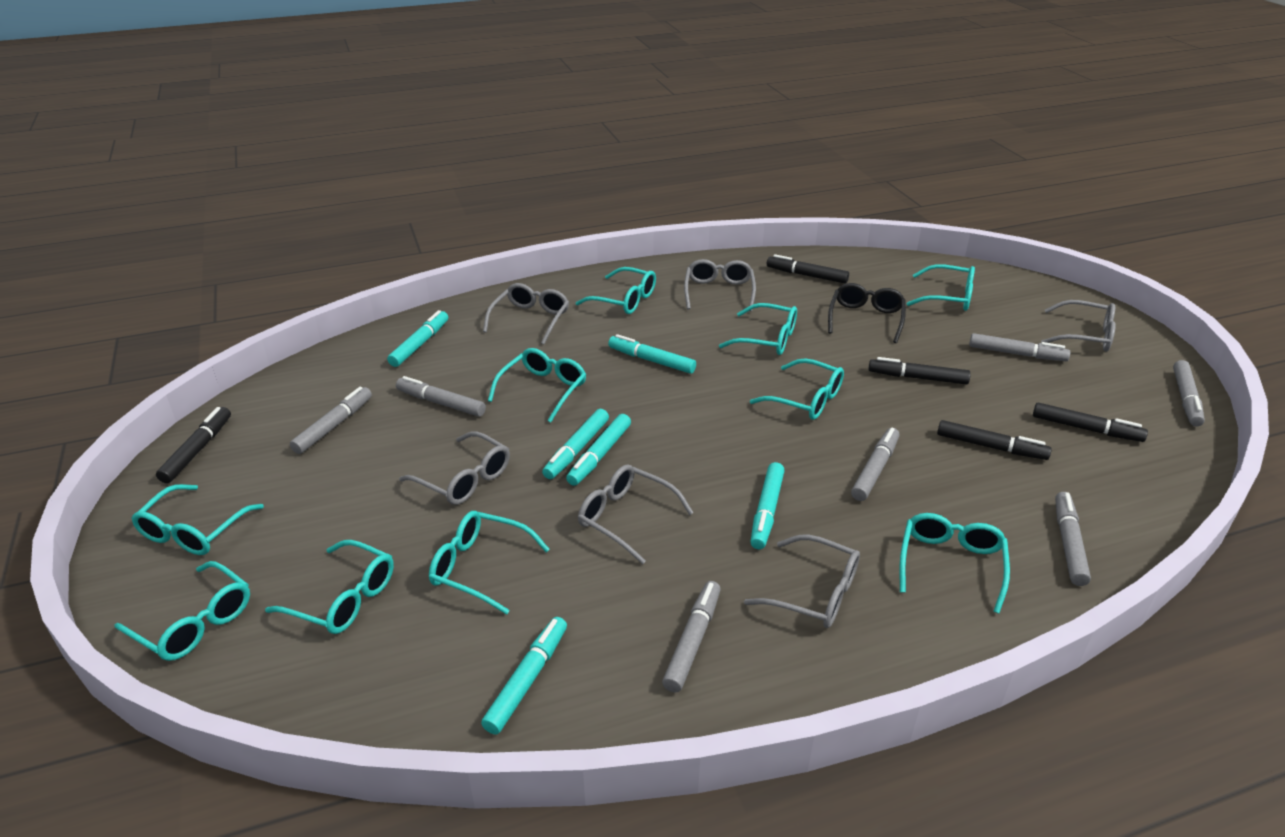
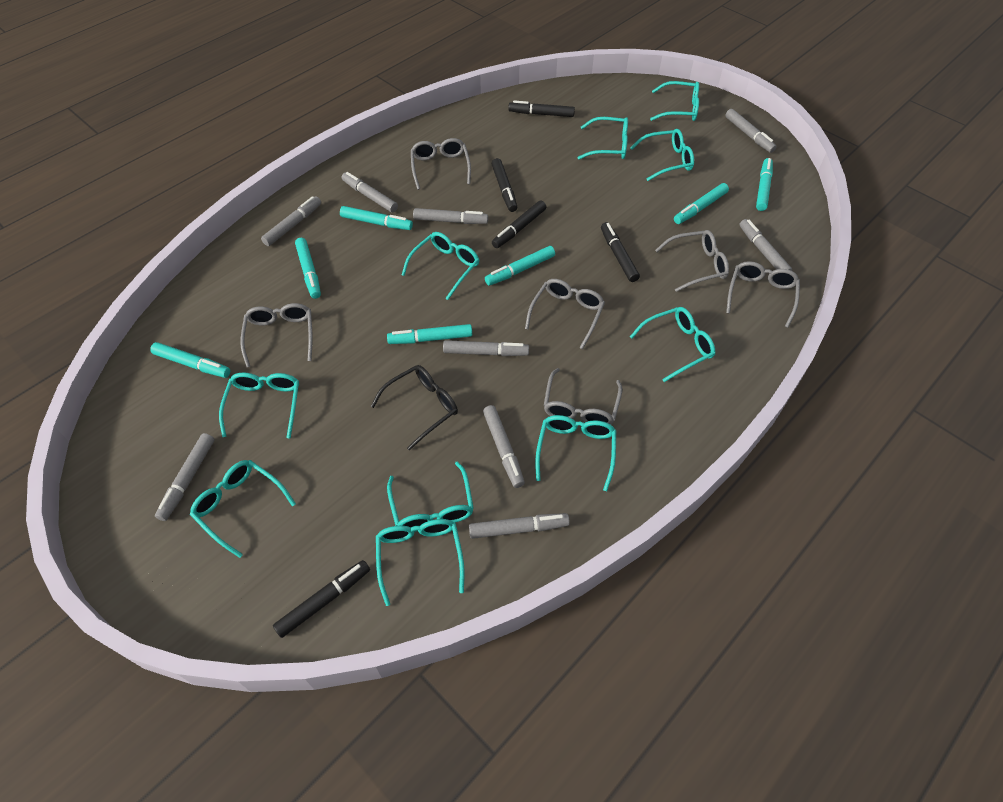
grey marker: 7 -> 9
turquoise marker: 6 -> 7

